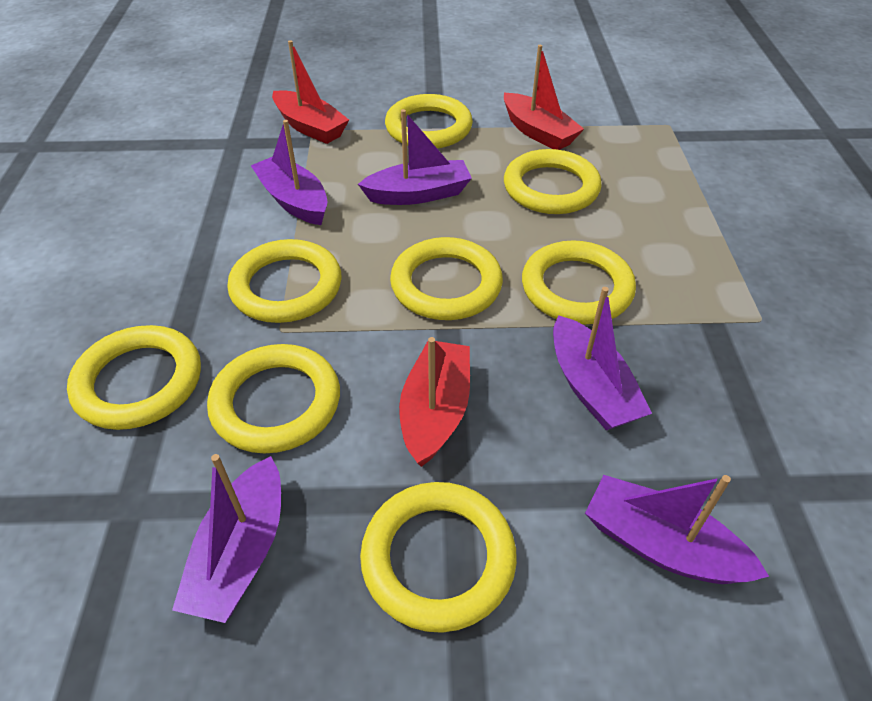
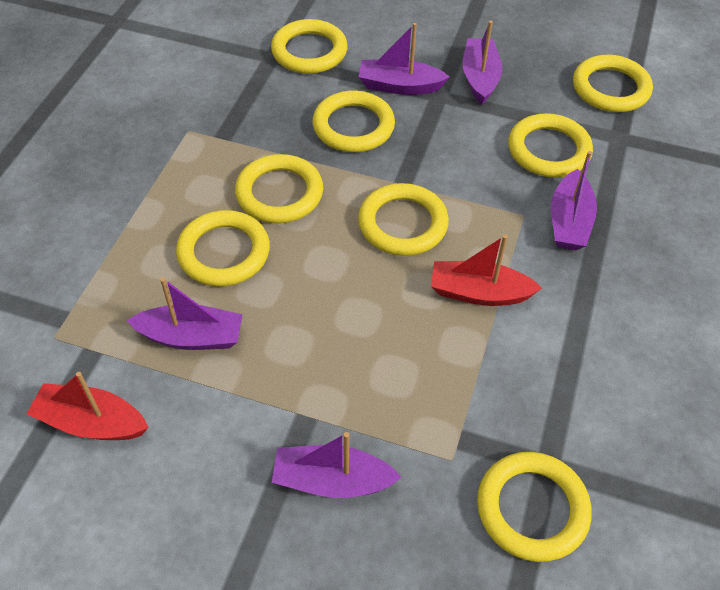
red boat: 3 -> 2

